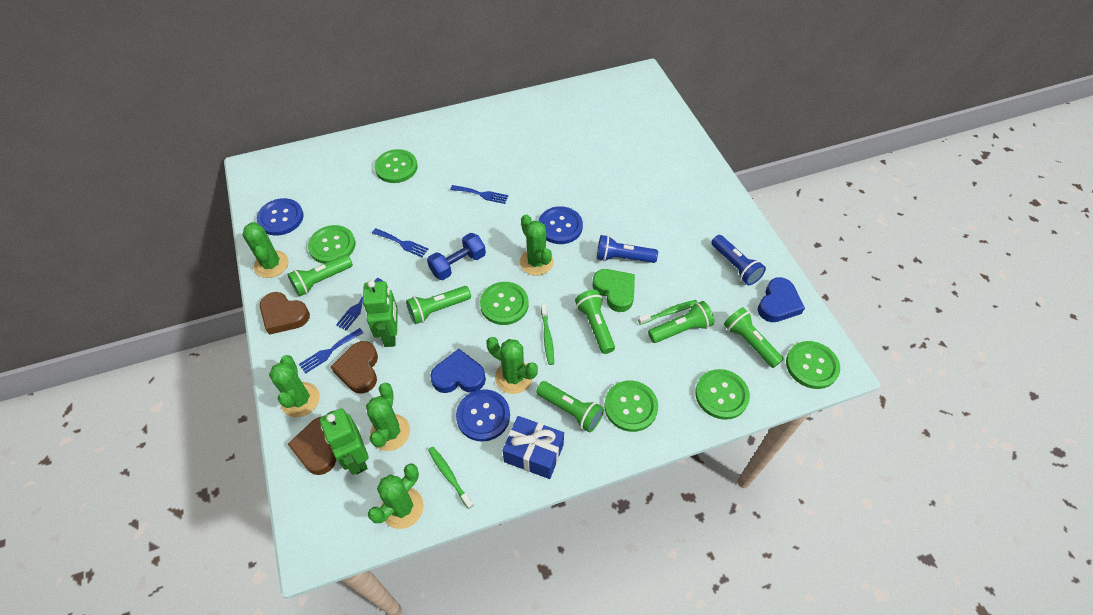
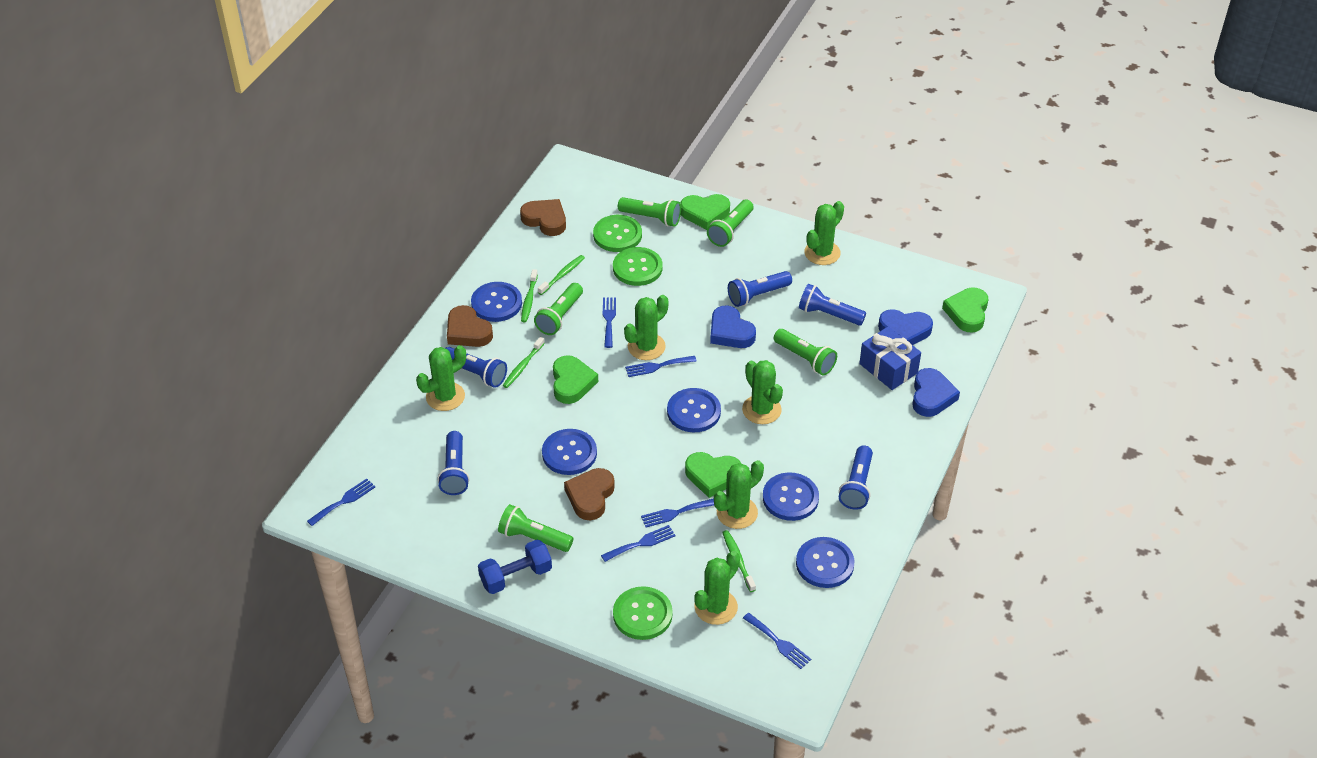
blue button: 3 -> 5
blue flashlight: 2 -> 5
blue fork: 4 -> 6
blue heart: 2 -> 3
green button: 6 -> 3
green flashlight: 6 -> 5
green heart: 1 -> 4
green robot: 2 -> 0
green toothbrush: 3 -> 4

